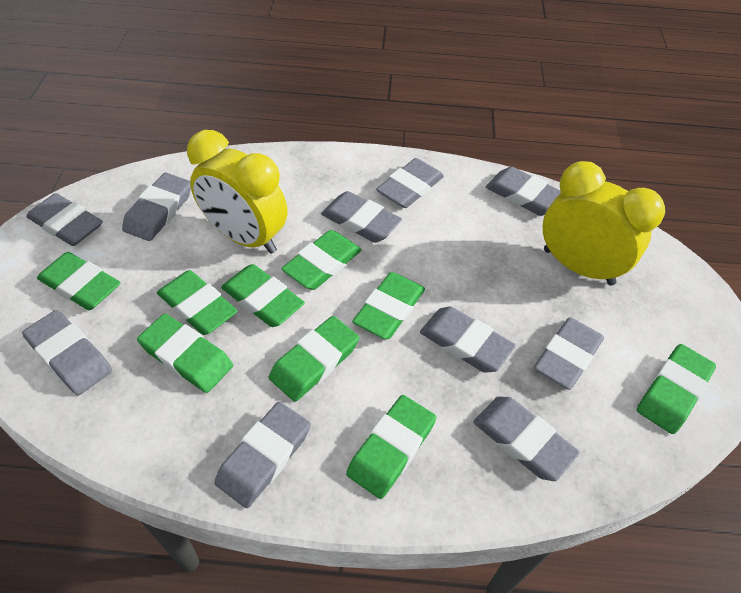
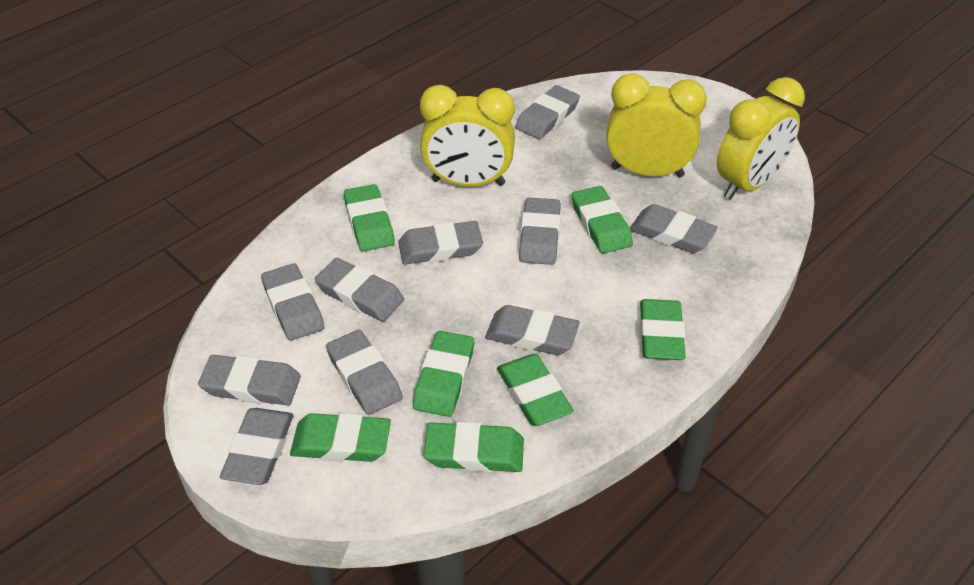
green eraser: 9 -> 7
yellow clock: 2 -> 3

